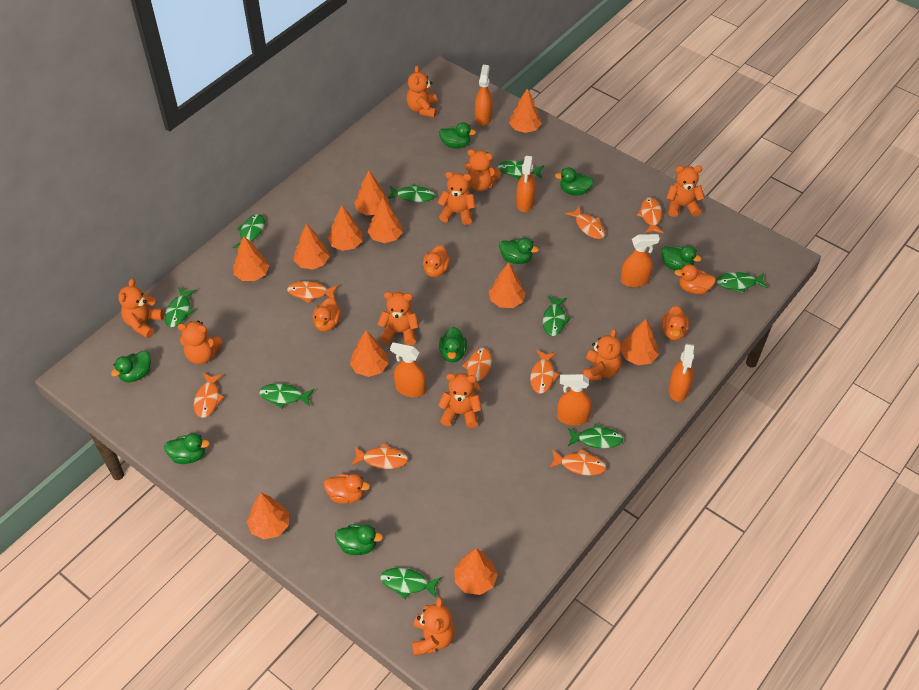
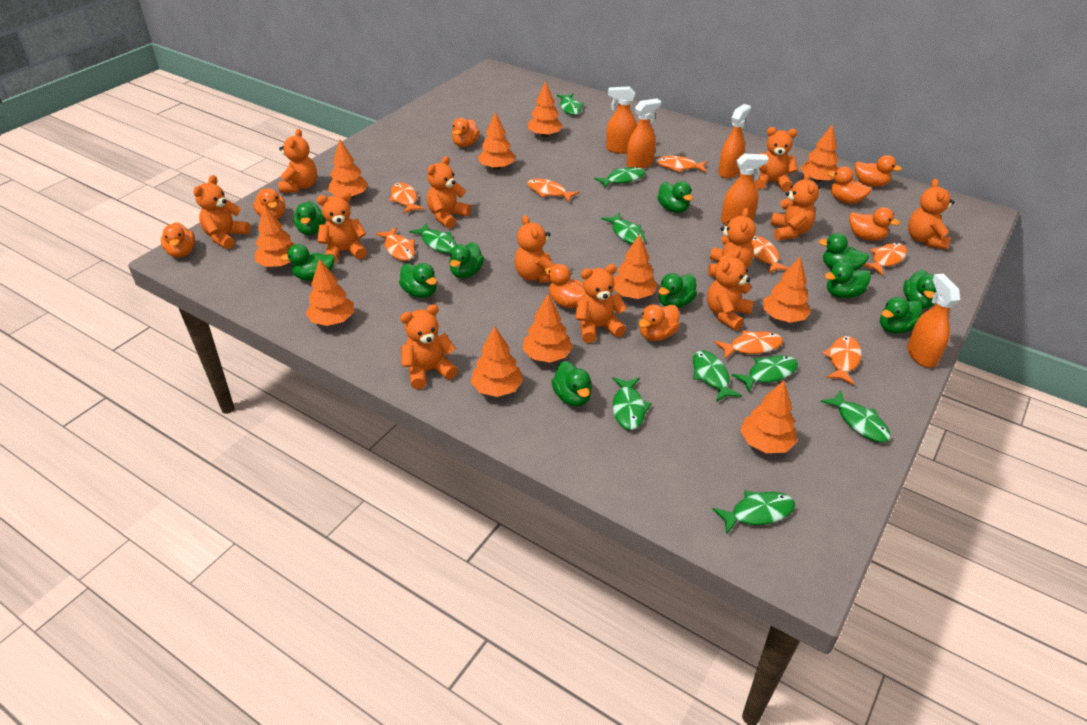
green duck: 8 -> 11
orange duck: 5 -> 8
orange spray bottle: 6 -> 5
orange teddy bear: 10 -> 12

